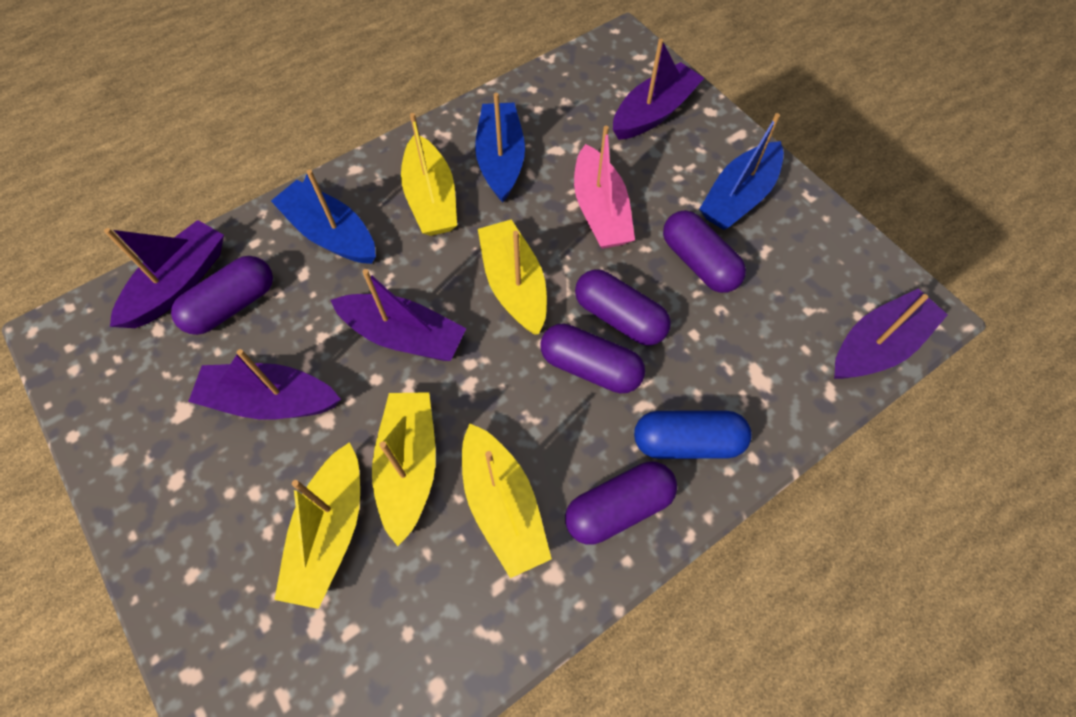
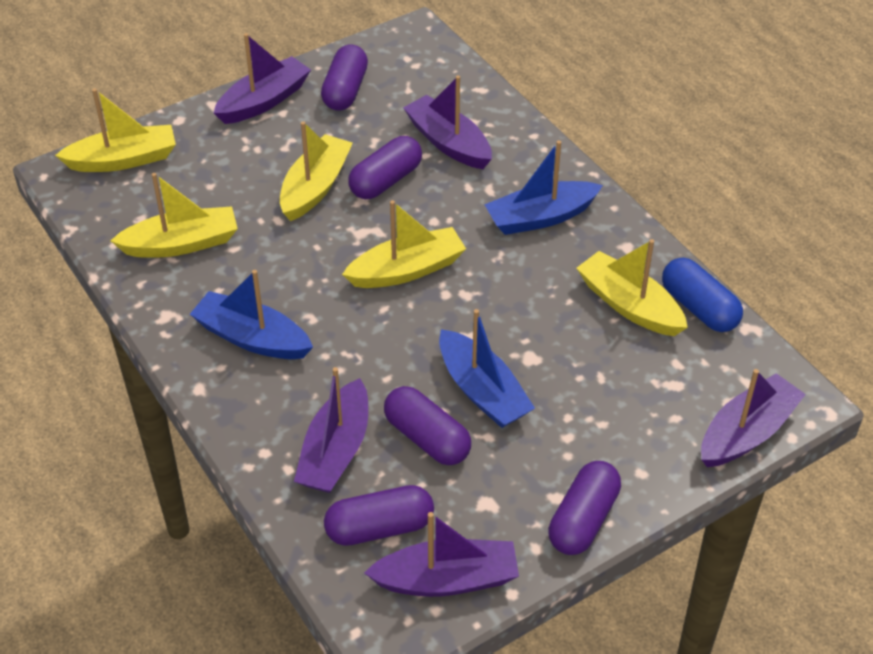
pink boat: 1 -> 0

